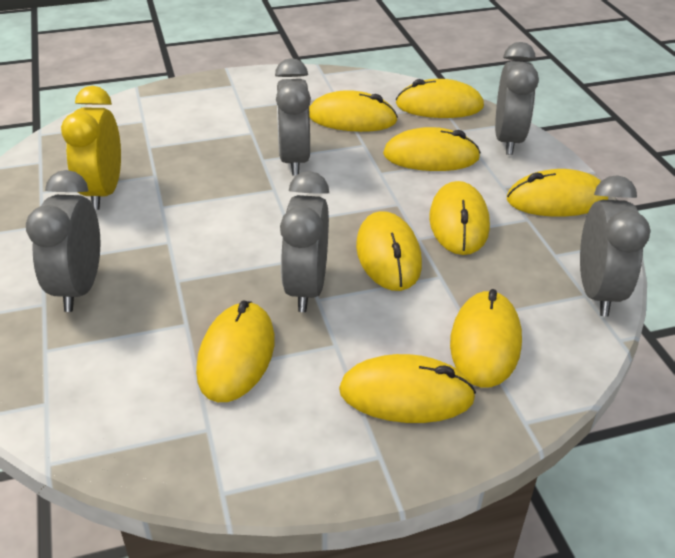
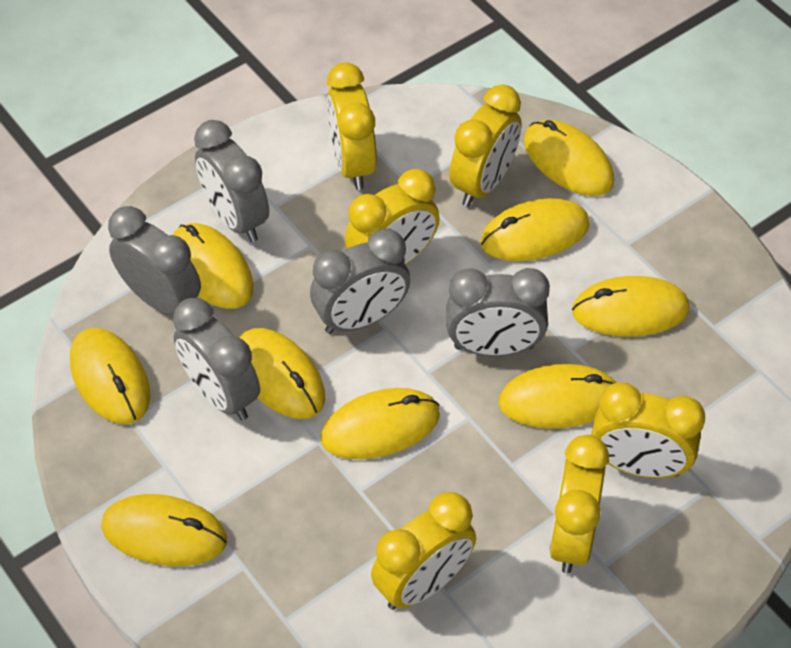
yellow clock: 1 -> 6

